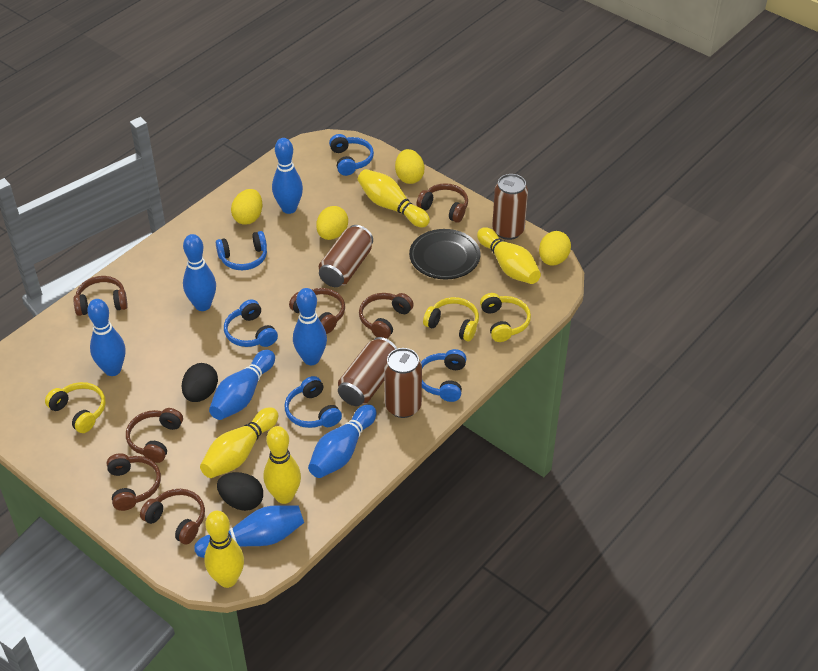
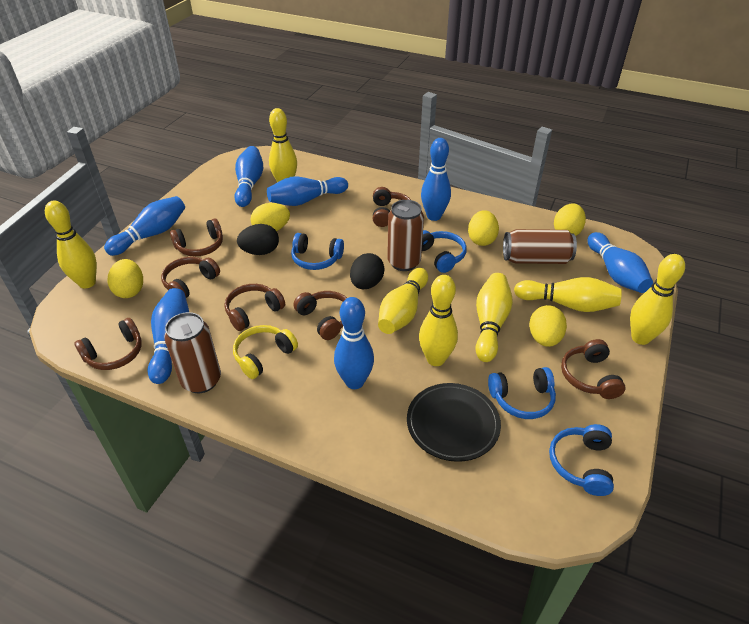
blue headphones: 5 -> 4
brown can: 4 -> 3
yellow bowling pin: 5 -> 7
yellow egg: 4 -> 5
yellow headphones: 3 -> 1

